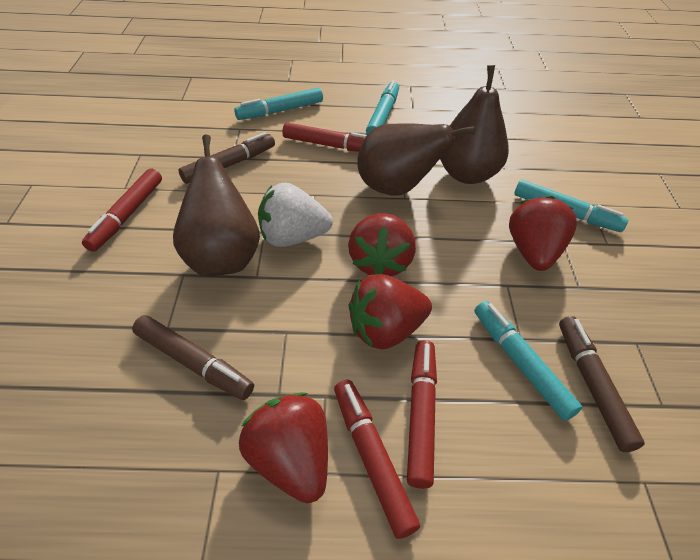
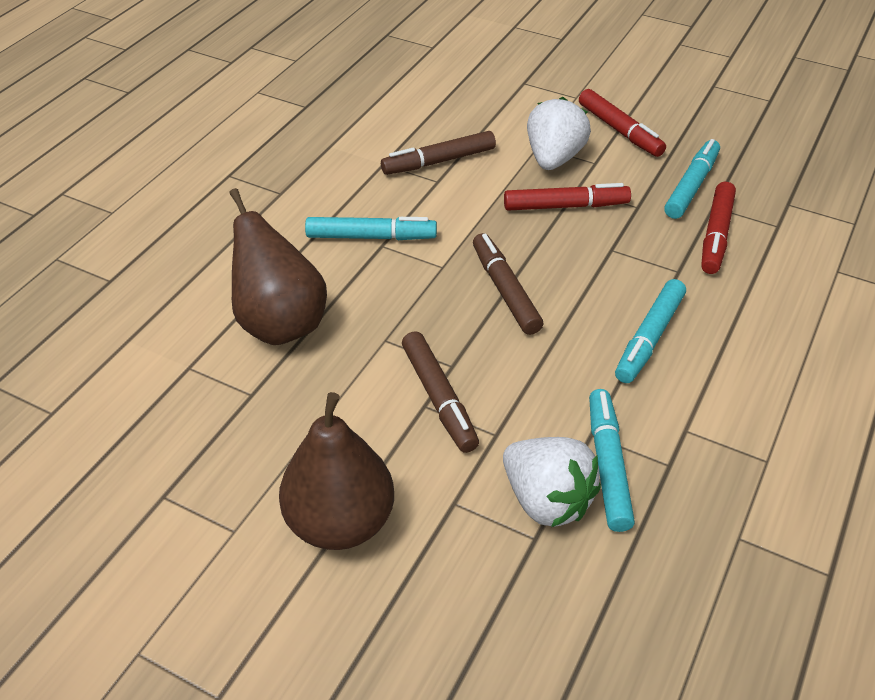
brown pear: 3 -> 2
red marker: 4 -> 3
red strawberry: 4 -> 0
white strawberry: 1 -> 2

